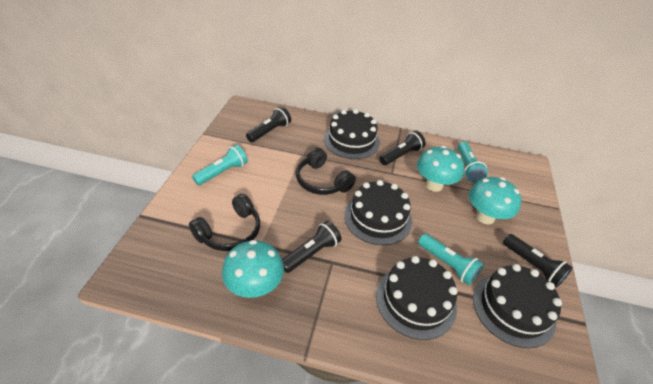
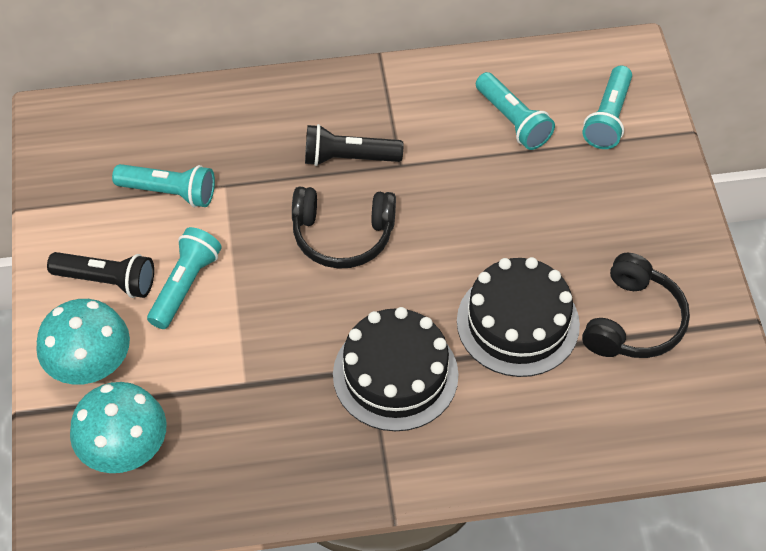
black cake: 4 -> 2
black flashlight: 4 -> 2
turquoise flashlight: 3 -> 4
turquoise mushroom: 3 -> 2

